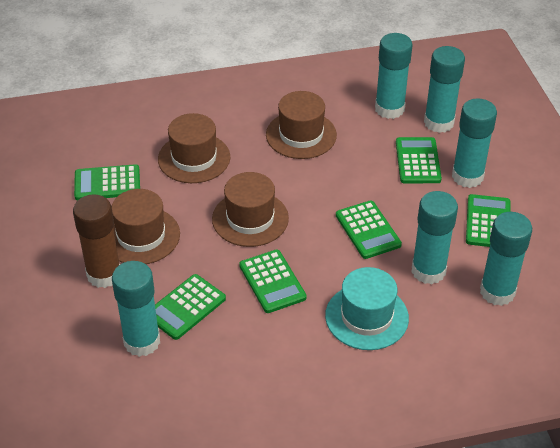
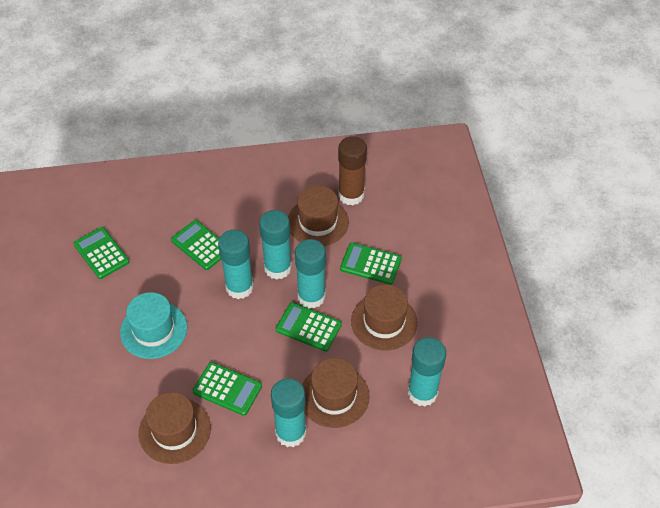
green calculator: 6 -> 5
turquoise glue stick: 6 -> 5

